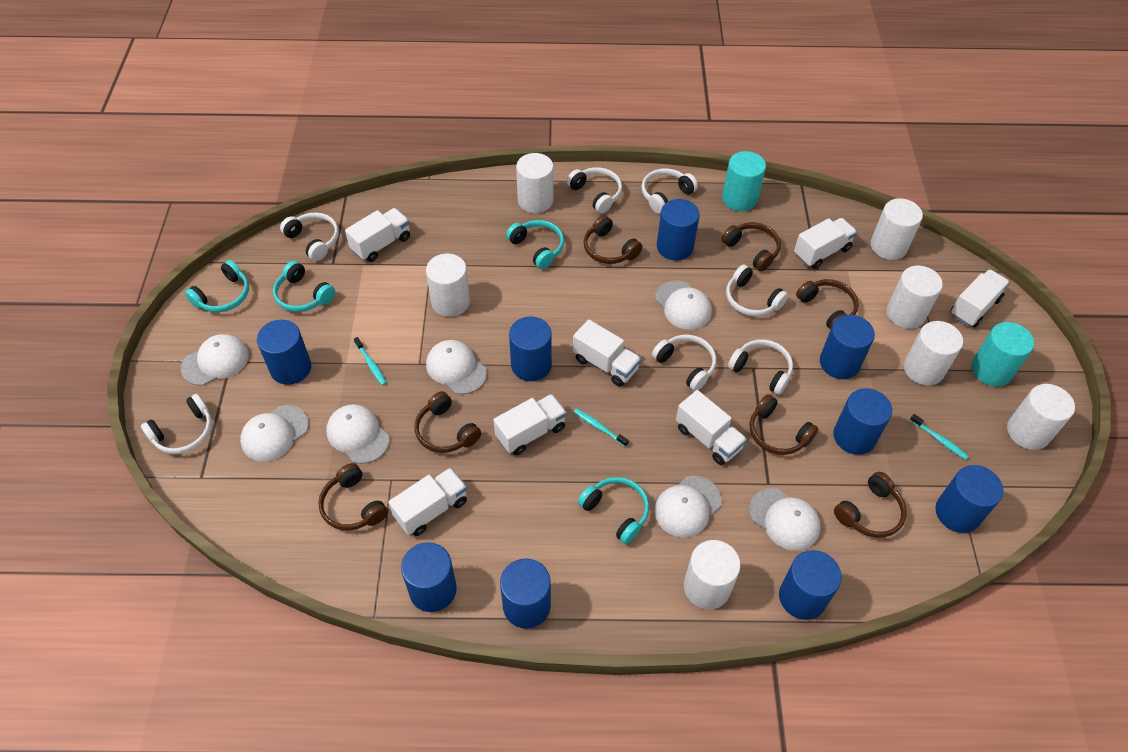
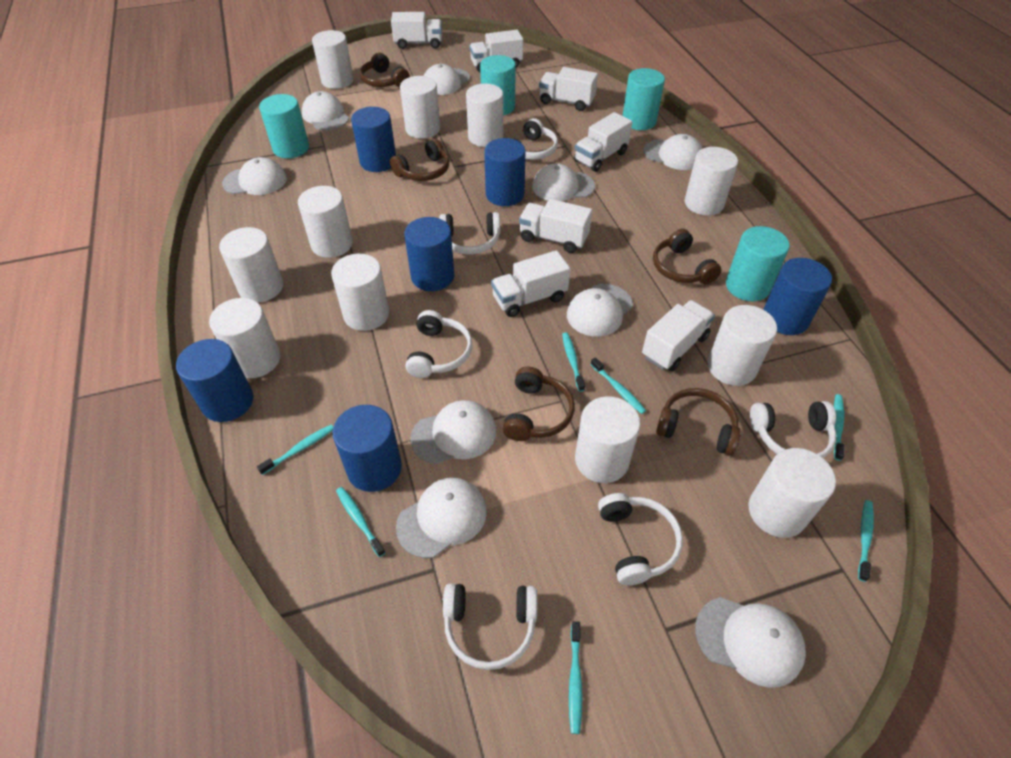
blue cylinder: 9 -> 6
brown headphones: 7 -> 5
turquoise cylinder: 2 -> 4
turquoise headphones: 4 -> 0
turquoise toothbrush: 3 -> 7
white cap: 7 -> 9
white cylinder: 7 -> 11
white headphones: 7 -> 6

